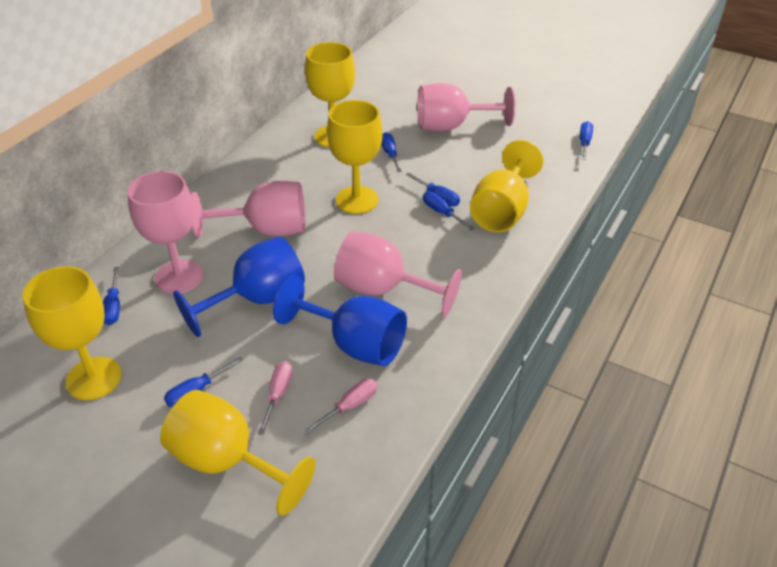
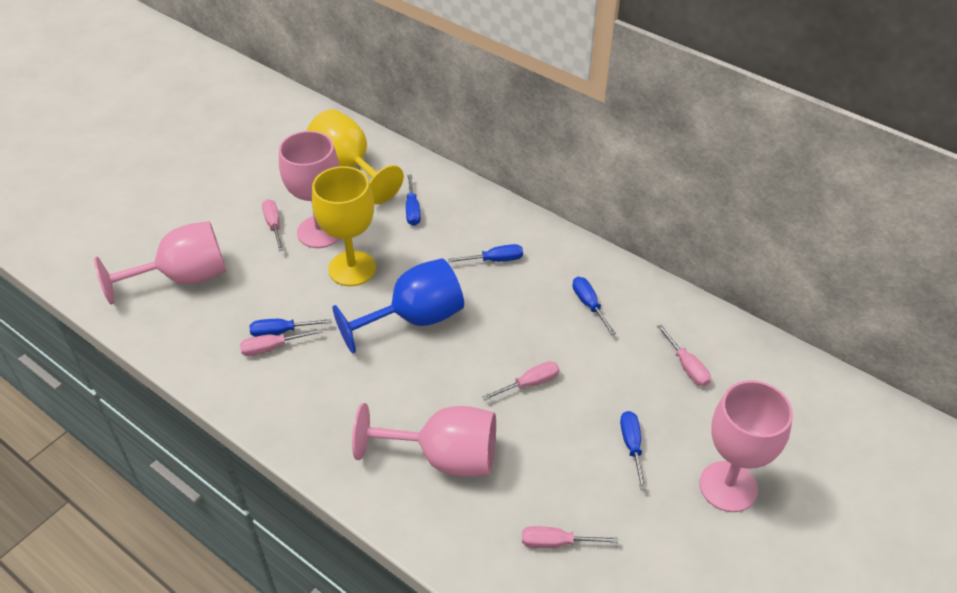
blue goblet: 2 -> 1
blue screwdriver: 6 -> 5
pink screwdriver: 2 -> 5
yellow goblet: 5 -> 2

